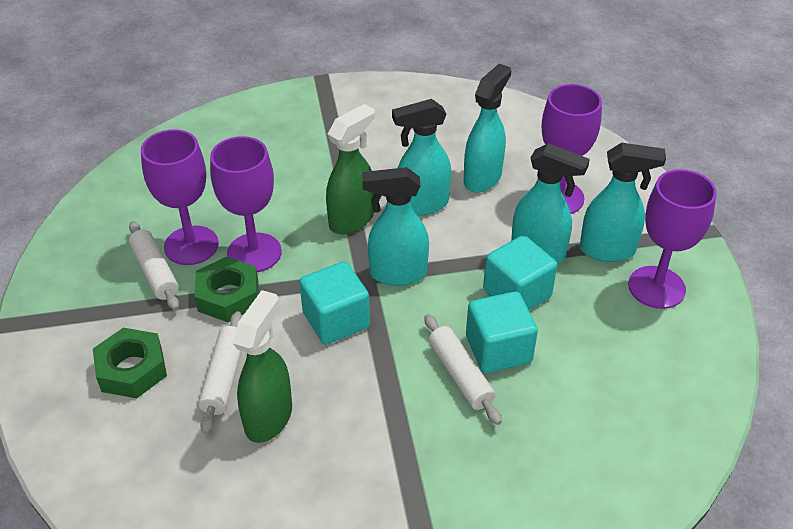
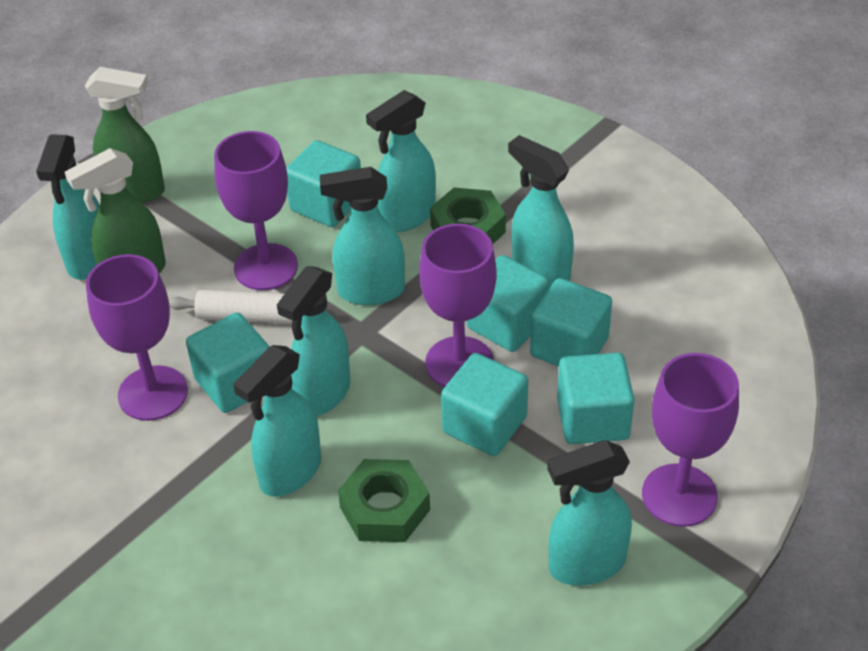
turquoise cube: 3 -> 6
turquoise spray bottle: 5 -> 7
white rolling pin: 3 -> 1

